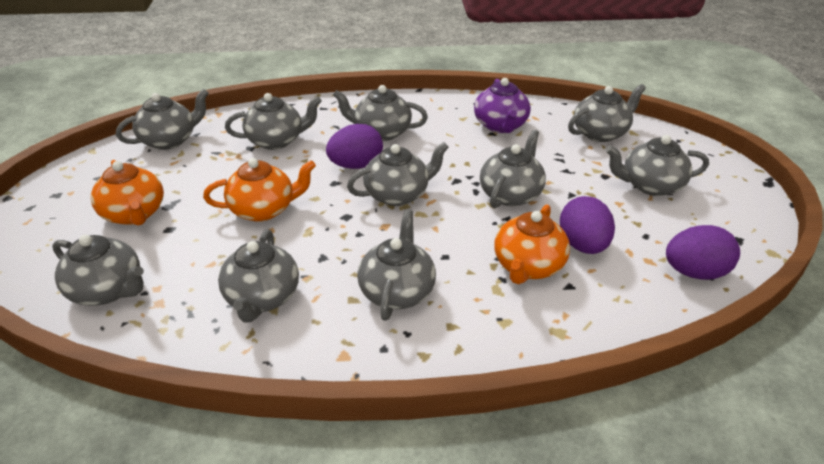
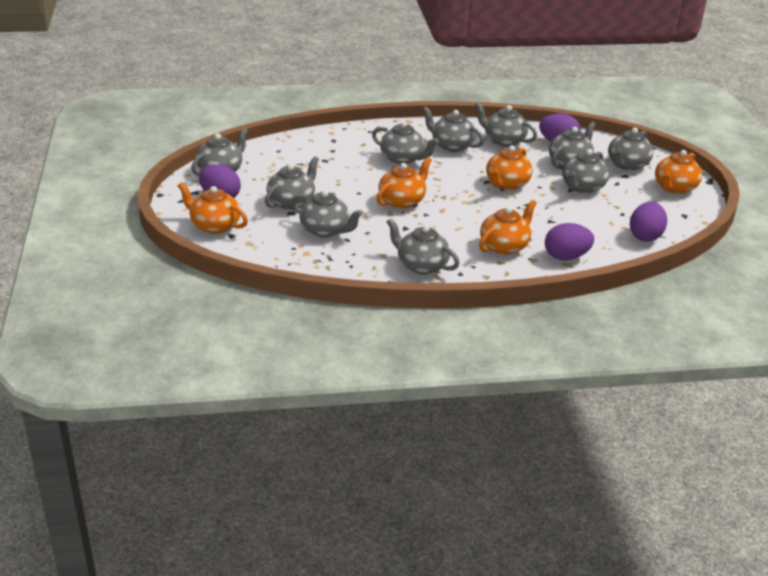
orange teapot: 3 -> 5
purple egg: 3 -> 4
purple teapot: 1 -> 0

